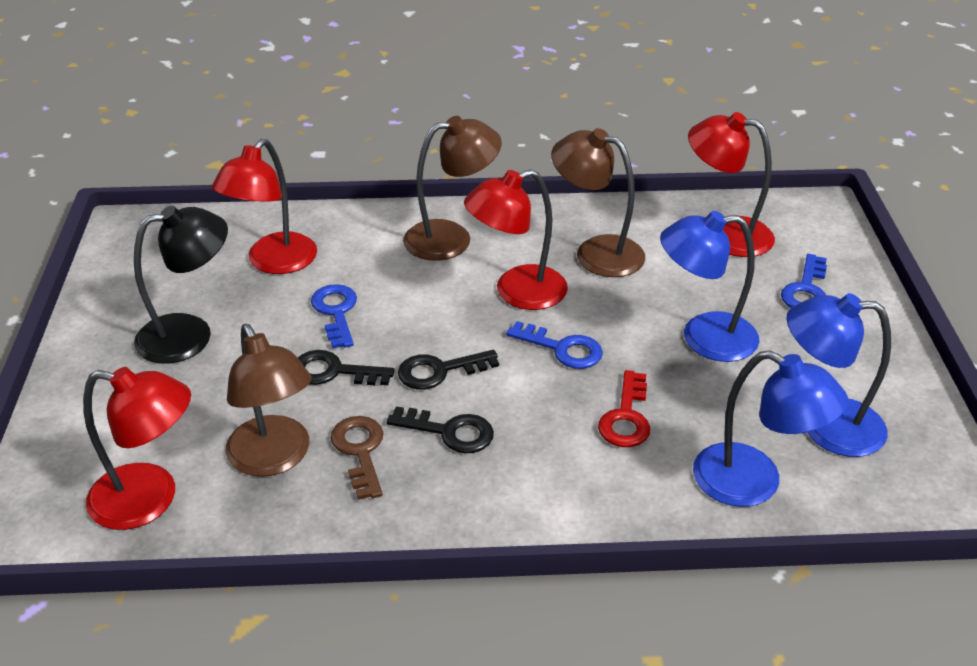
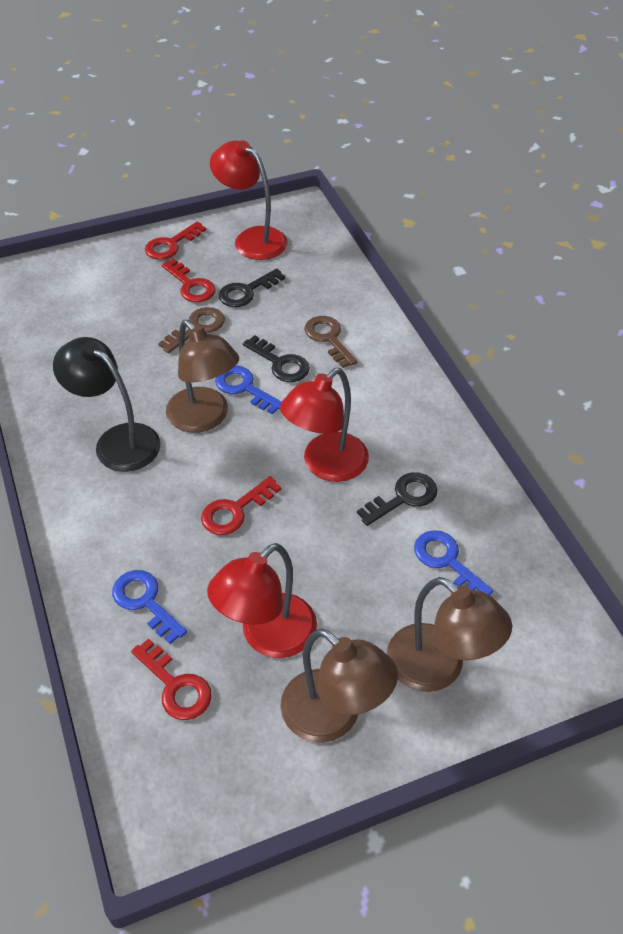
blue lamp: 3 -> 0
brown key: 1 -> 2
red key: 1 -> 4
red lamp: 4 -> 3

